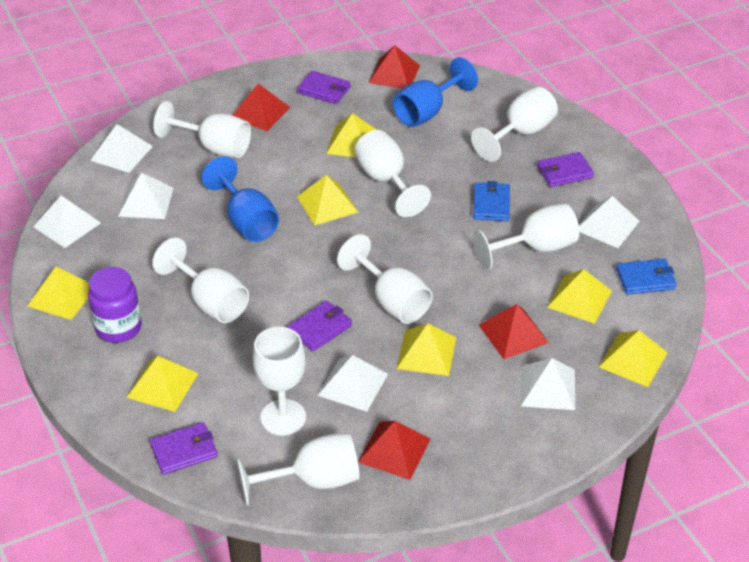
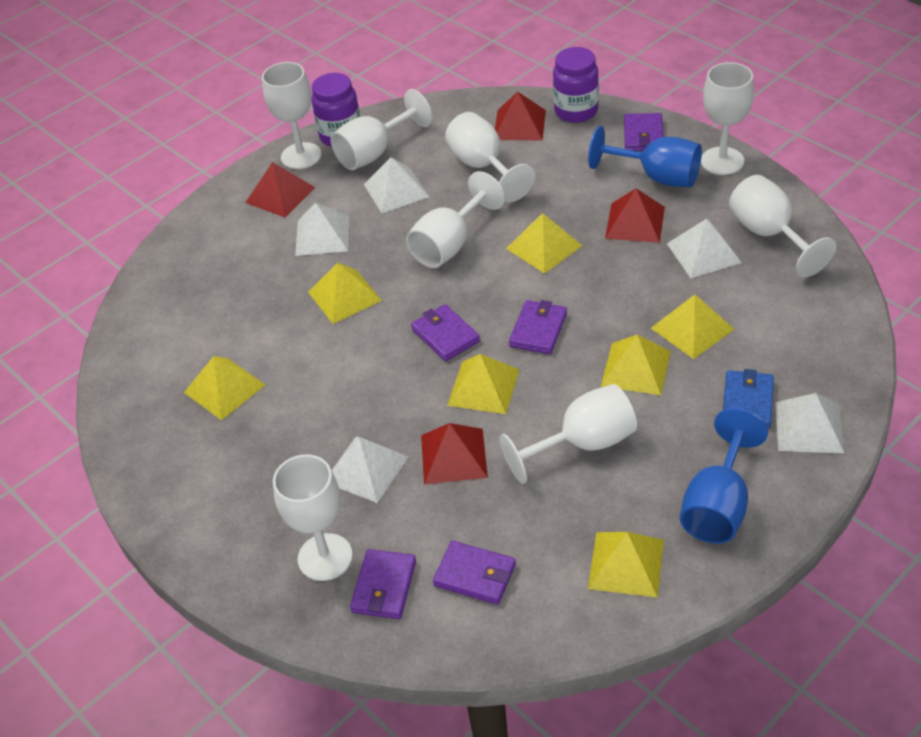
blue wallet: 2 -> 1
purple jar: 1 -> 2
purple wallet: 4 -> 5
white pyramid: 6 -> 5

